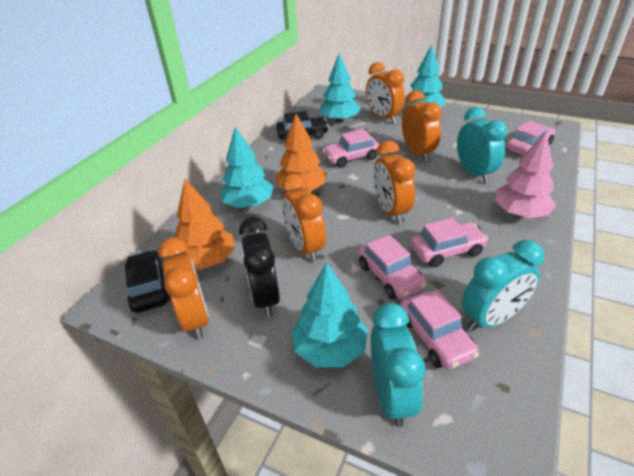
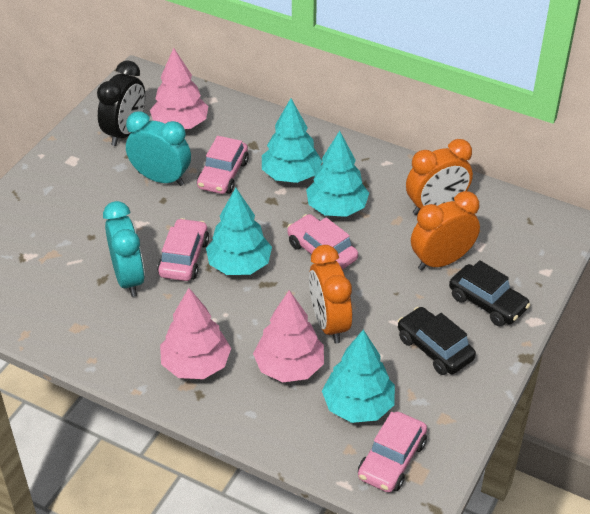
orange clock: 5 -> 3
orange tree: 2 -> 0
pink car: 5 -> 4
pink tree: 1 -> 3
turquoise clock: 3 -> 2

